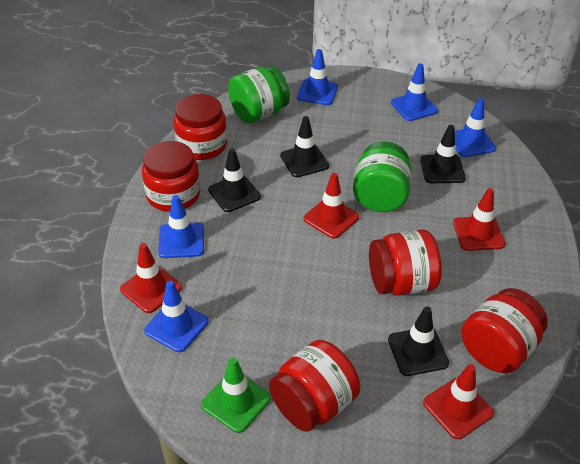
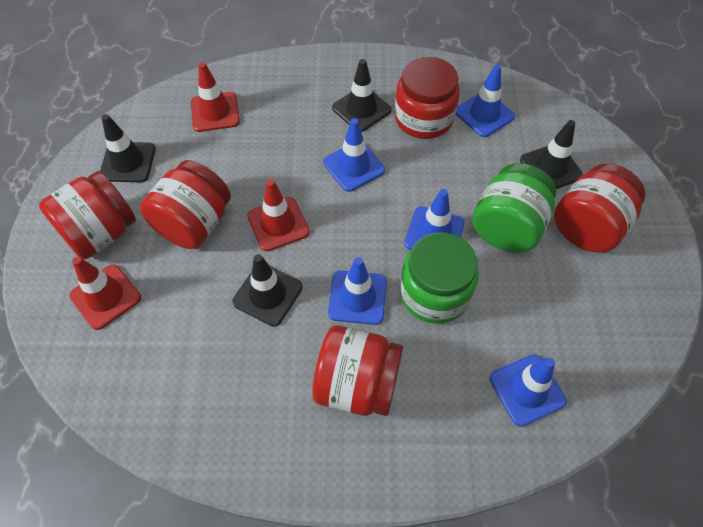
green traffic cone: 1 -> 0
red traffic cone: 4 -> 3

